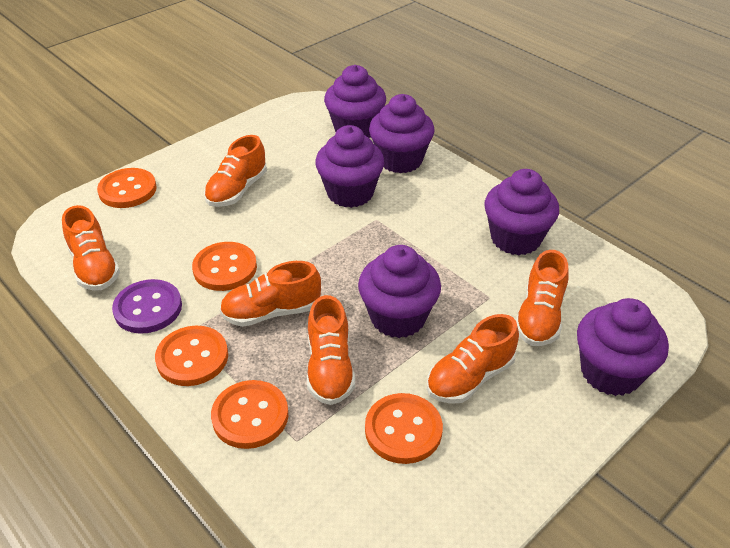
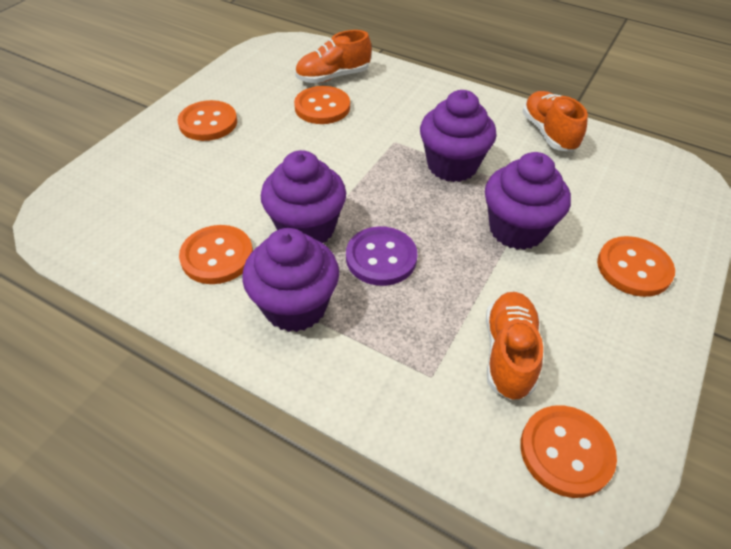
orange shoe: 6 -> 3
purple cupcake: 6 -> 4

